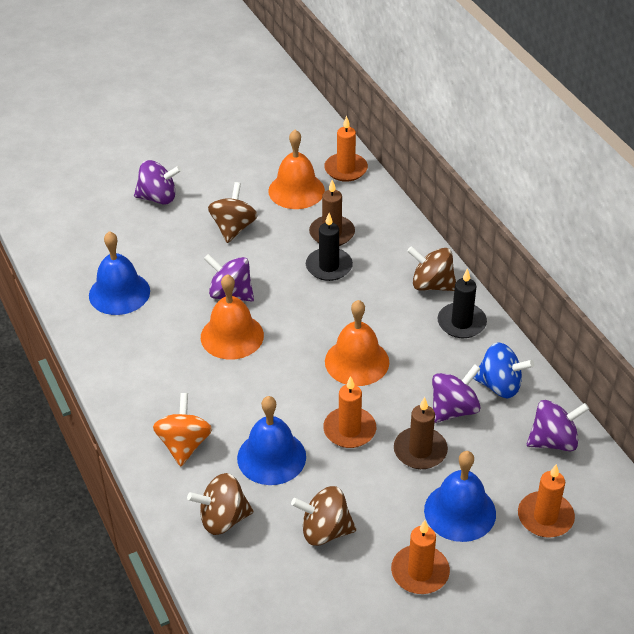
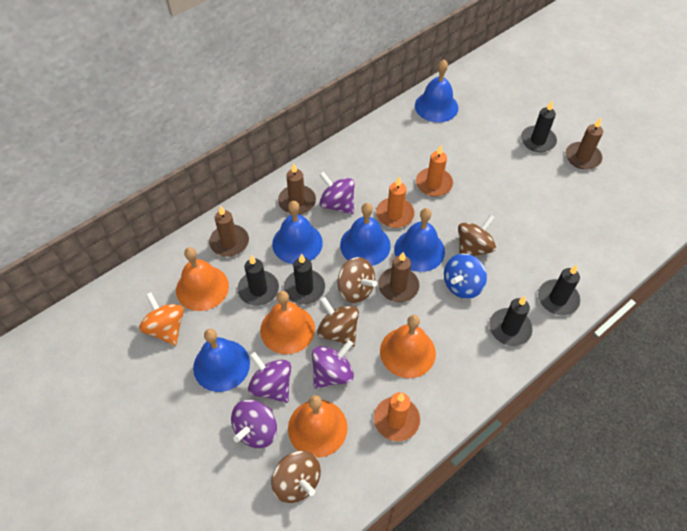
black candle: 2 -> 5
blue bell: 3 -> 5
brown candle: 2 -> 4
orange bell: 3 -> 4
orange candle: 4 -> 3

